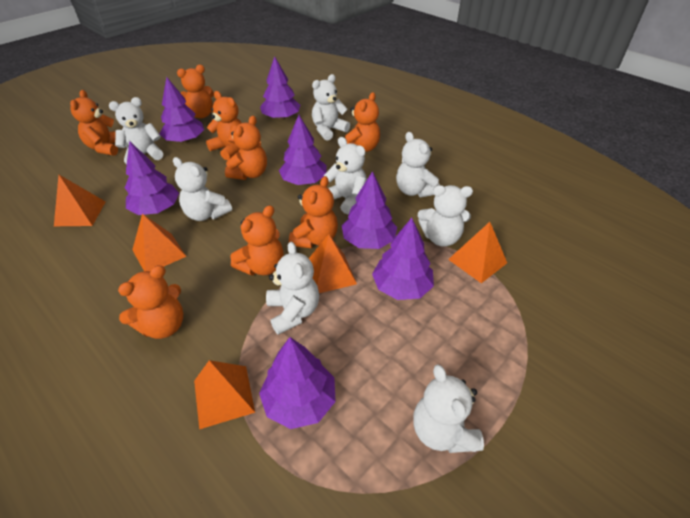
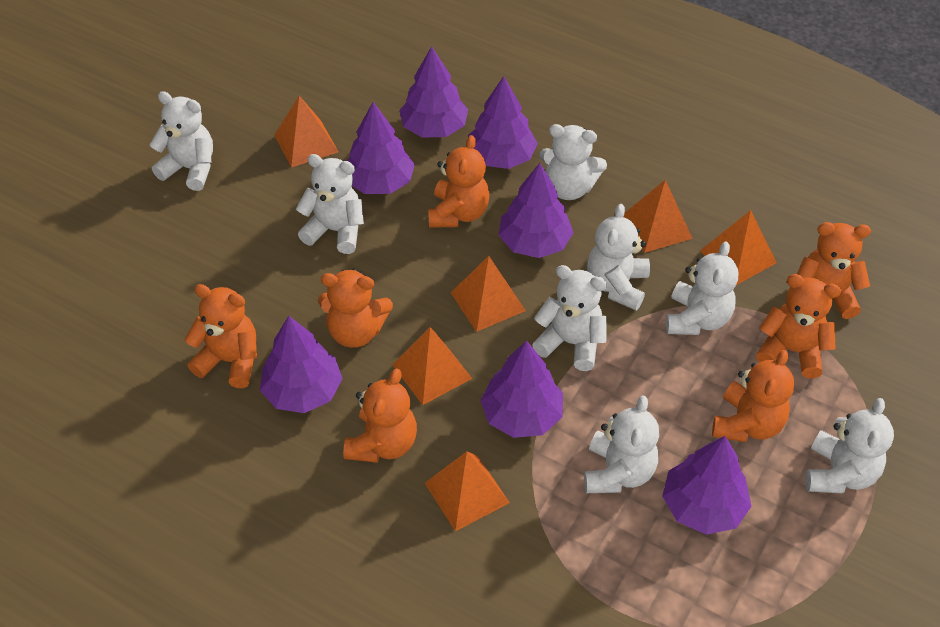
orange pyramid: 5 -> 6
orange teddy bear: 8 -> 7

